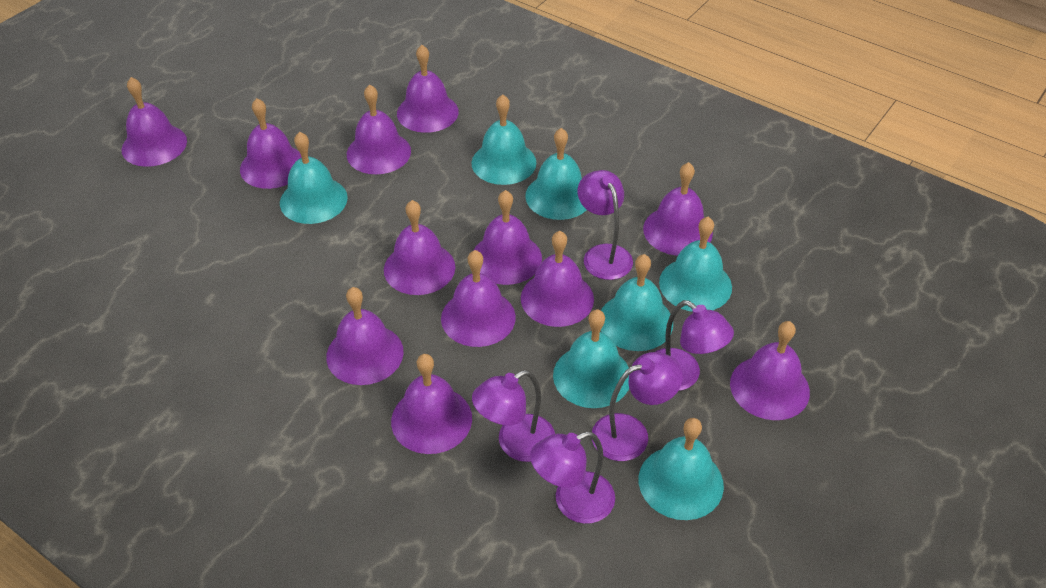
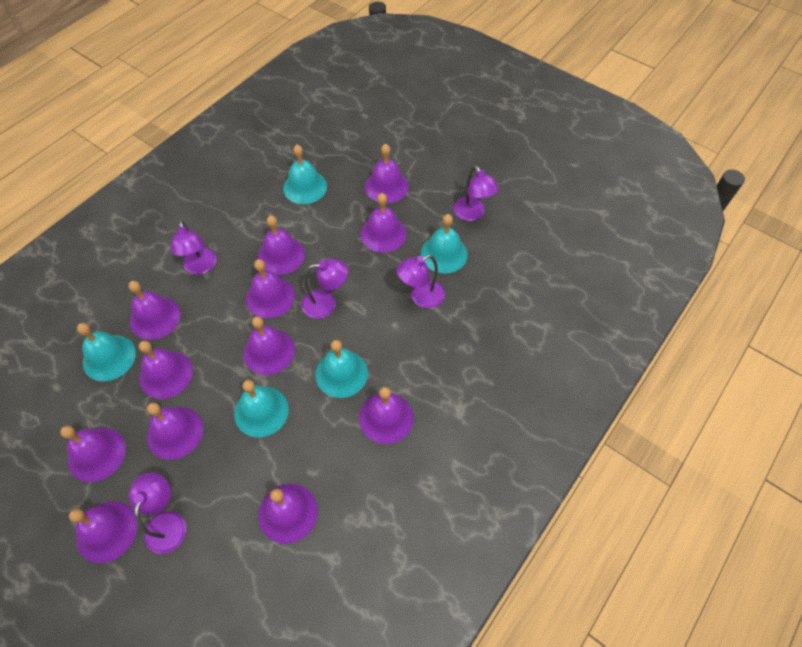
turquoise bell: 7 -> 5

